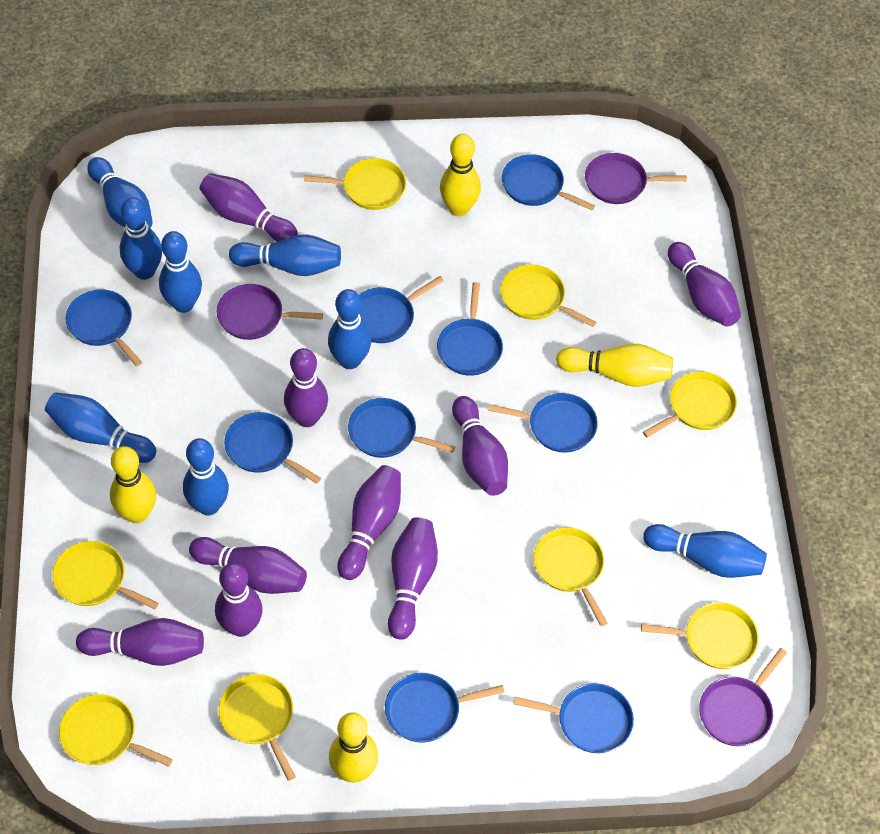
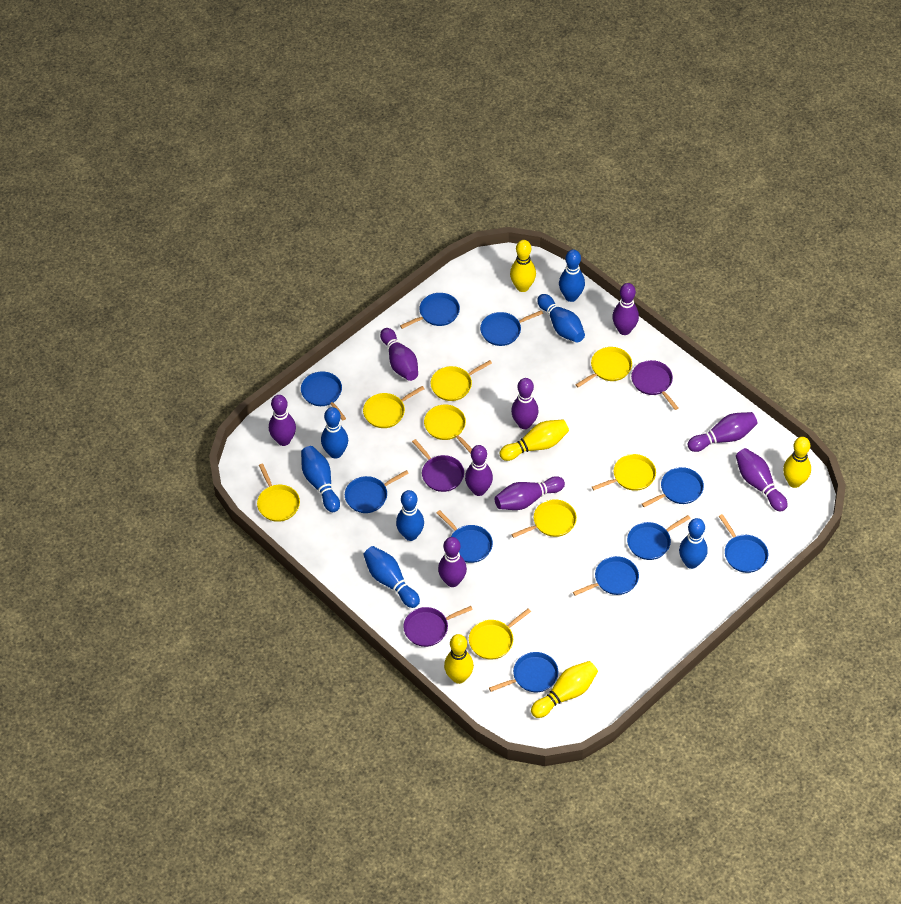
blue bowling pin: 8 -> 7
blue pan: 9 -> 10
yellow bowling pin: 4 -> 5

